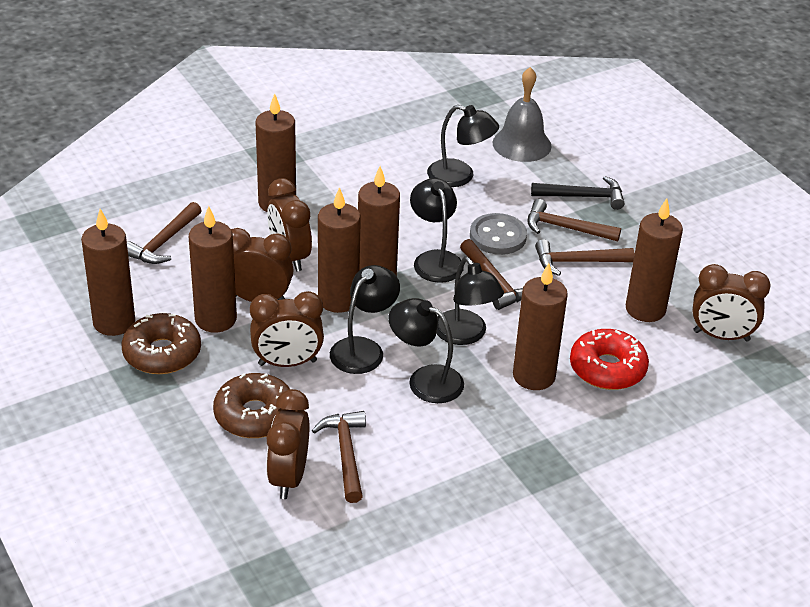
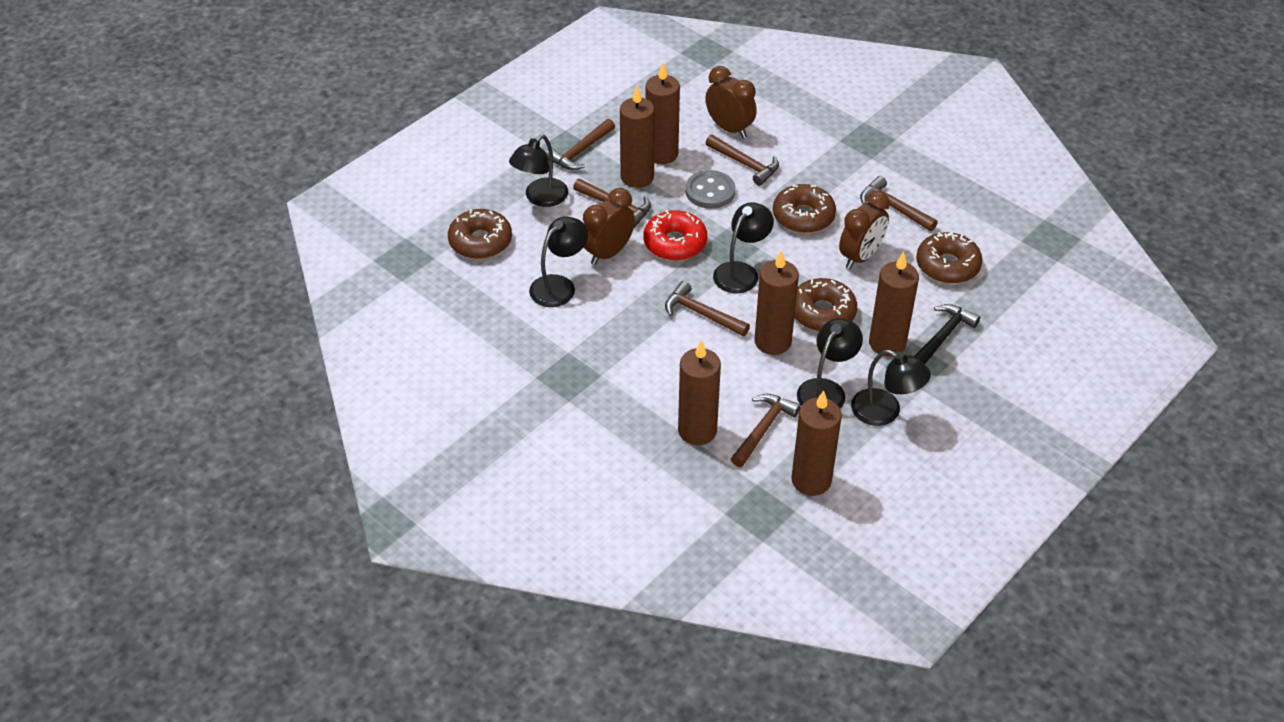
brown candle: 7 -> 6
brown clock: 5 -> 3
brown donut: 2 -> 4
brown hammer: 5 -> 6
grey bell: 1 -> 0

